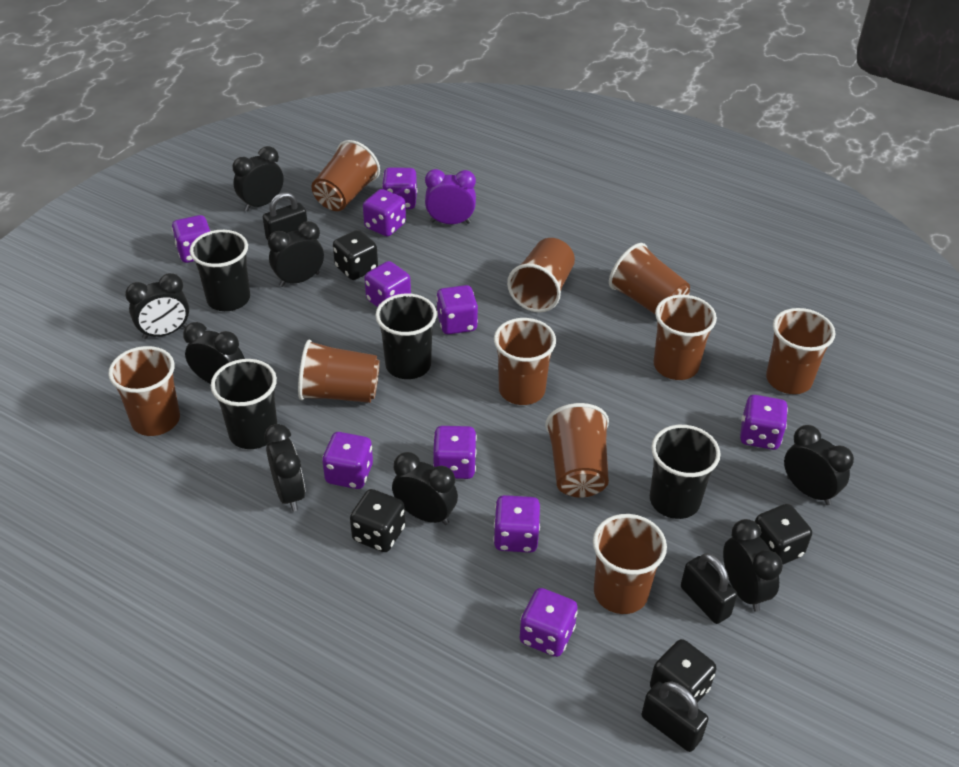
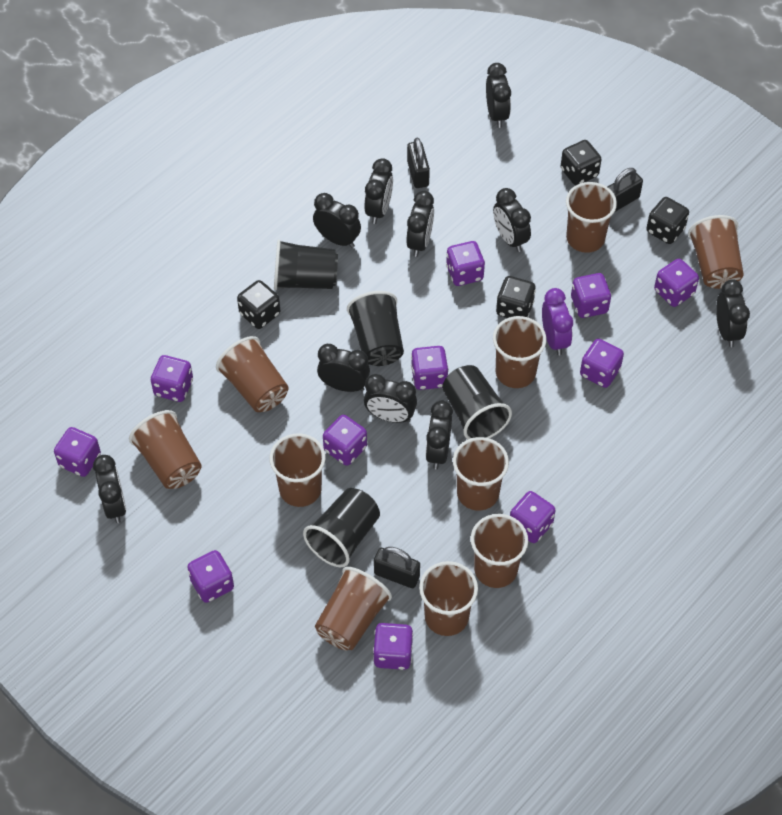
black clock: 8 -> 10
purple dice: 10 -> 11

